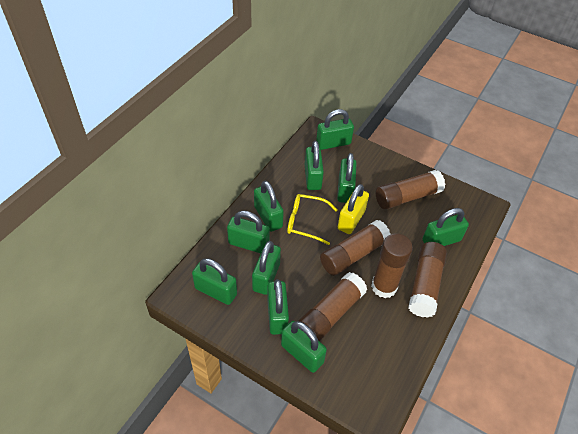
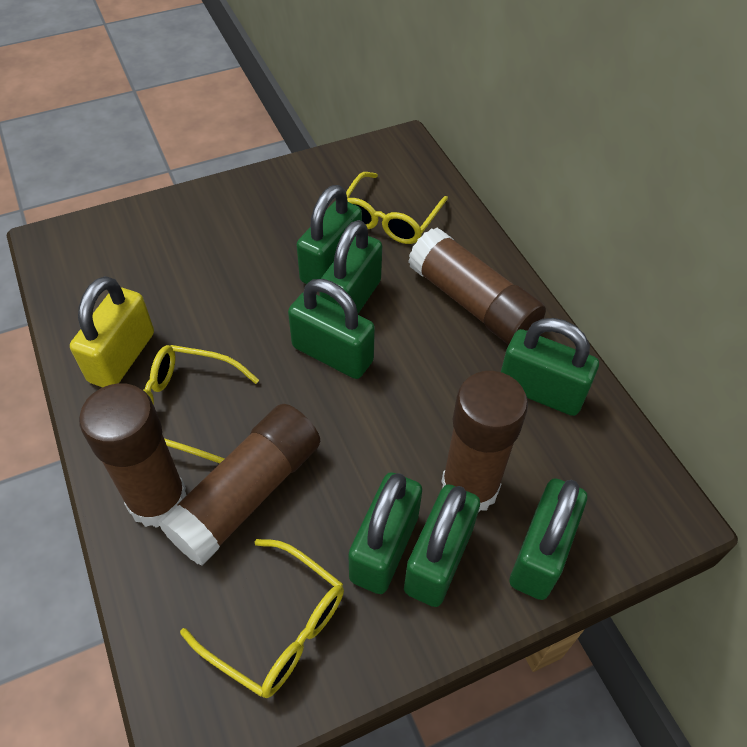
brown glue stick: 5 -> 4
green padlock: 10 -> 7
yellow glasses: 1 -> 3

